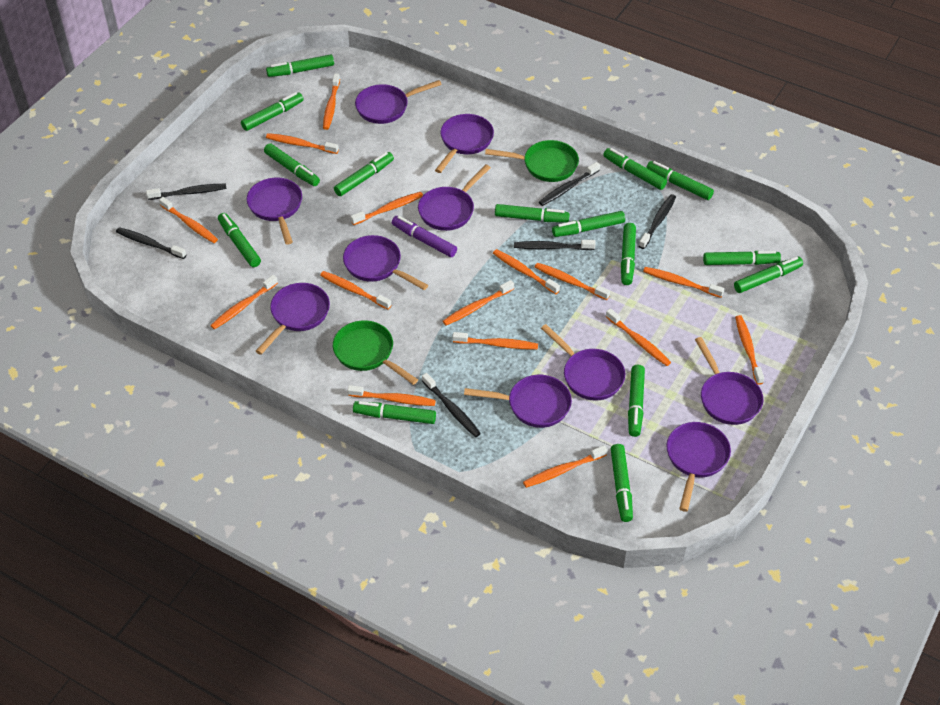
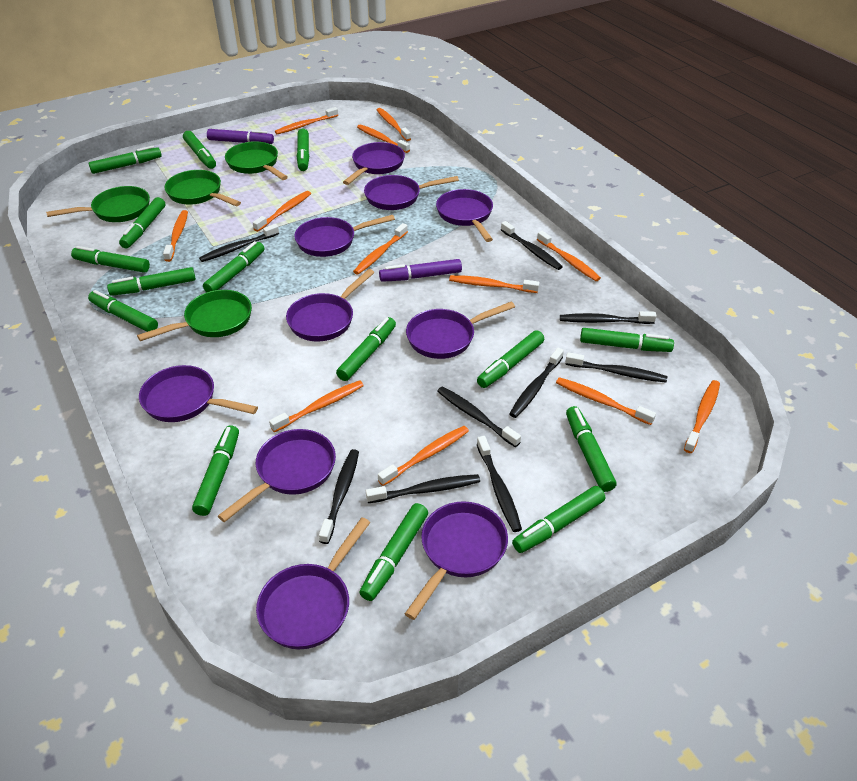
black toothbrush: 6 -> 9
green pan: 2 -> 4
orange toothbrush: 15 -> 12
purple marker: 1 -> 2

